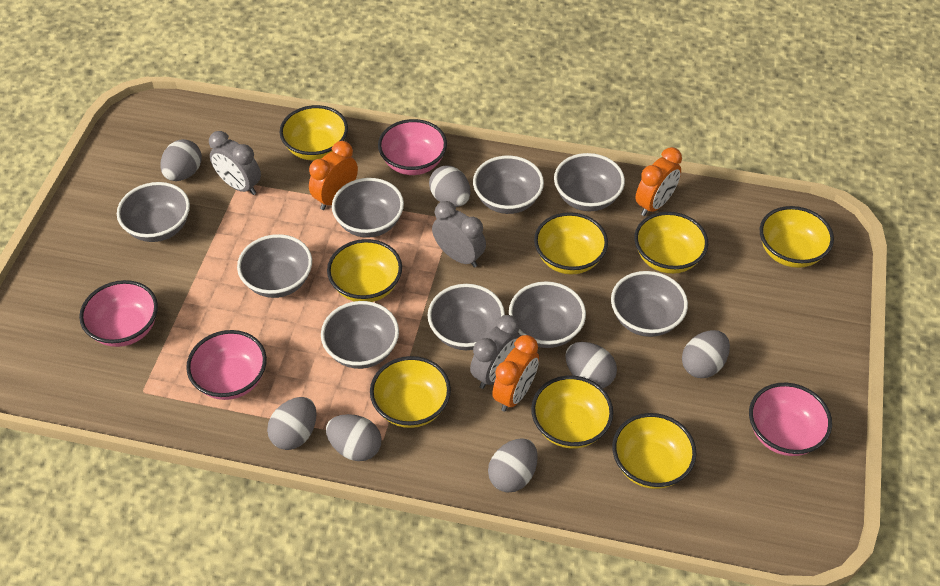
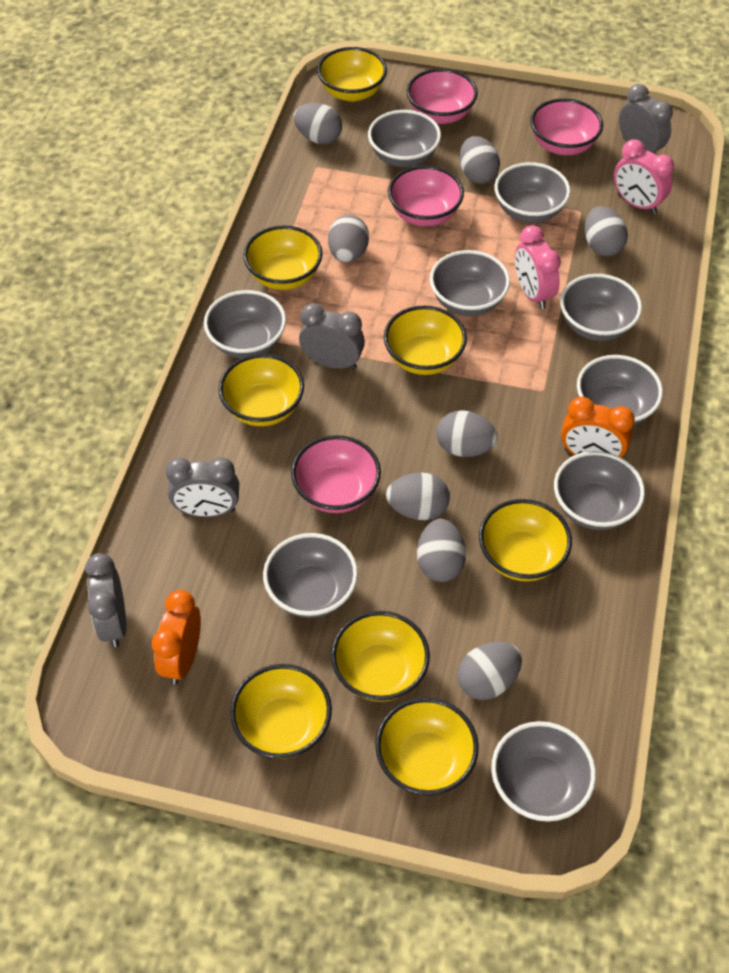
grey clock: 3 -> 4
grey egg: 7 -> 8
orange clock: 3 -> 2
pink clock: 0 -> 2

